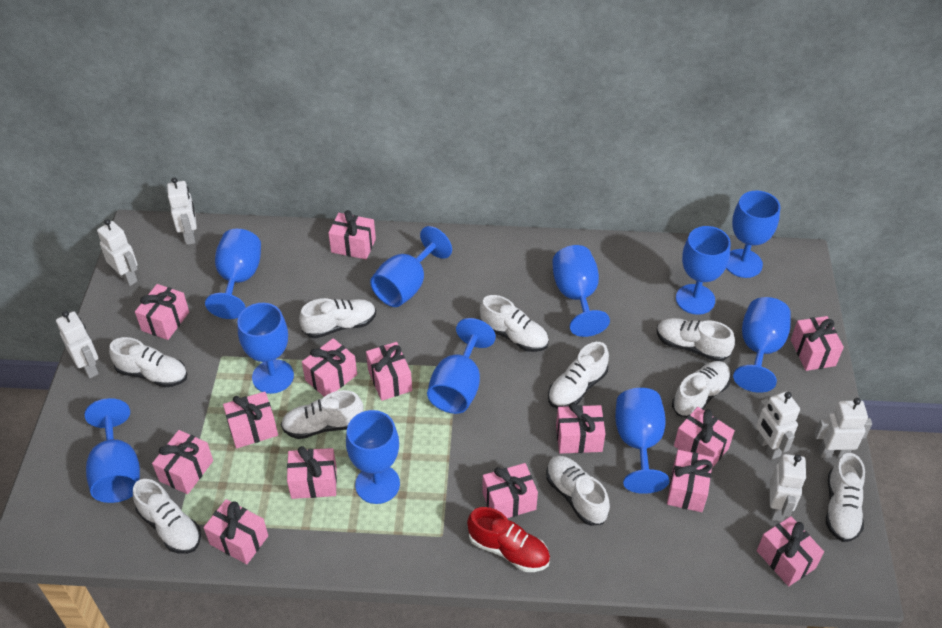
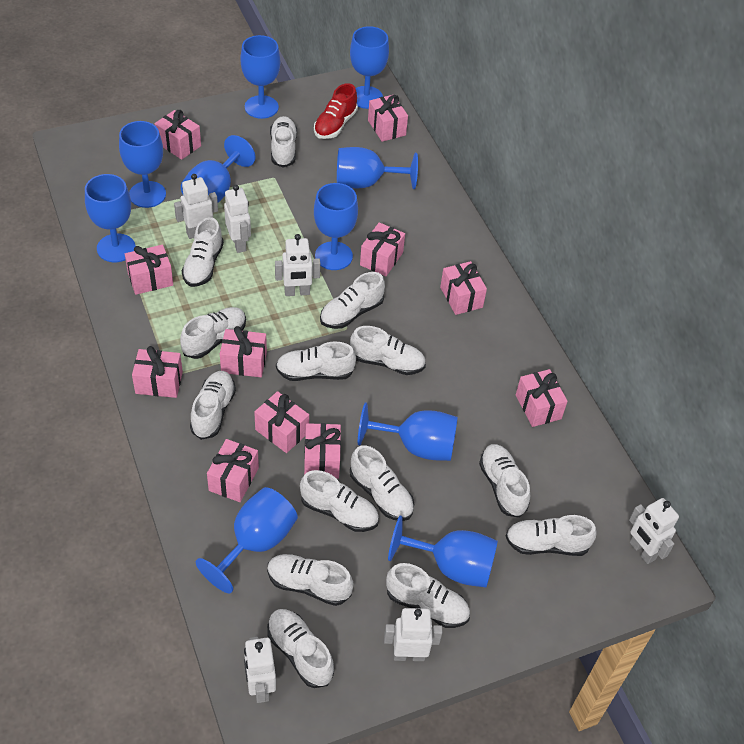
blue goblet: 11 -> 10
pink gift: 14 -> 11
white shoe: 10 -> 14

